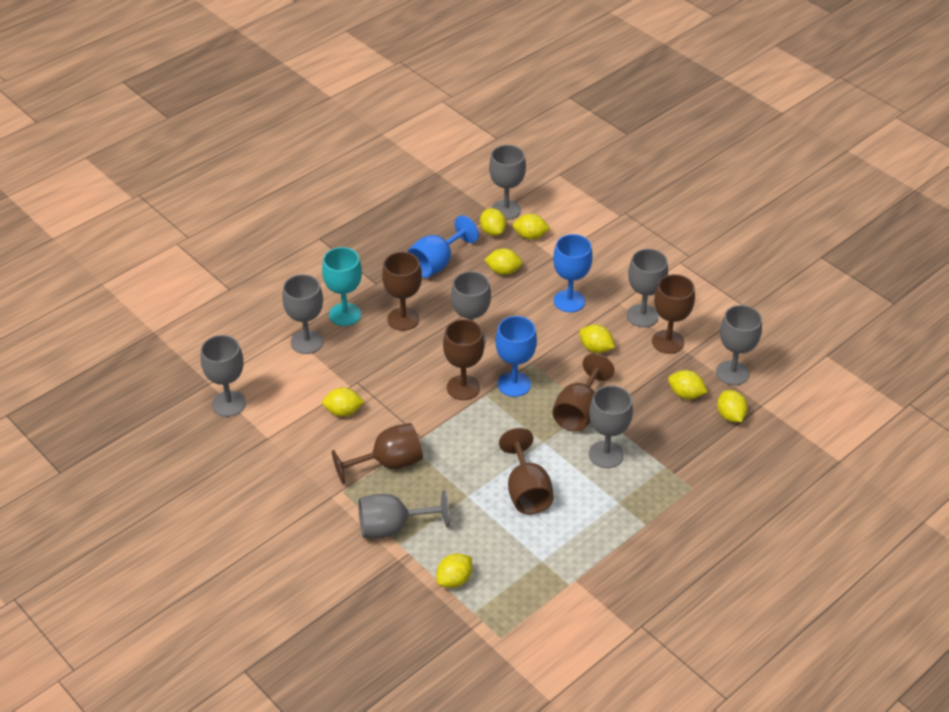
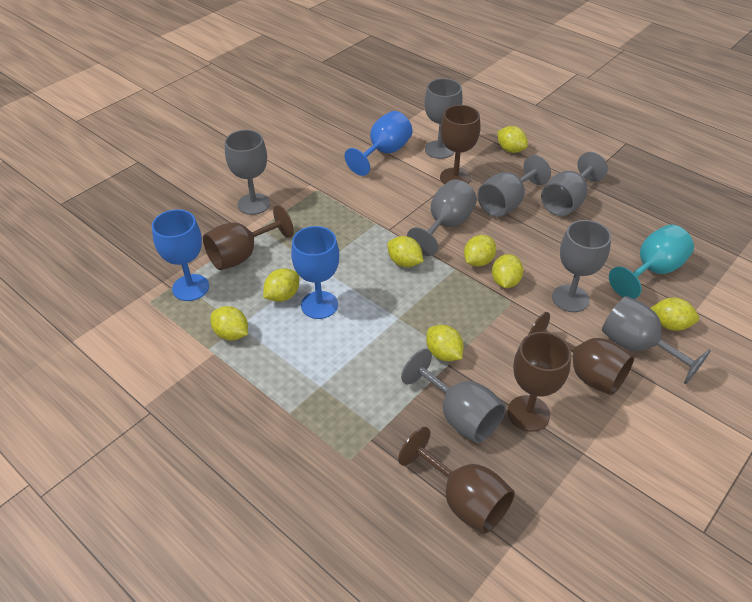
brown goblet: 6 -> 5

